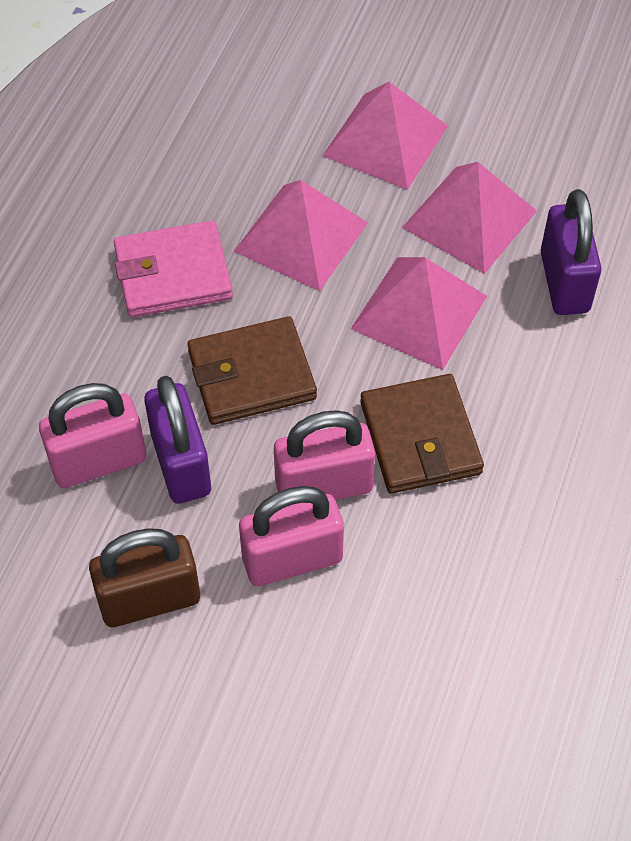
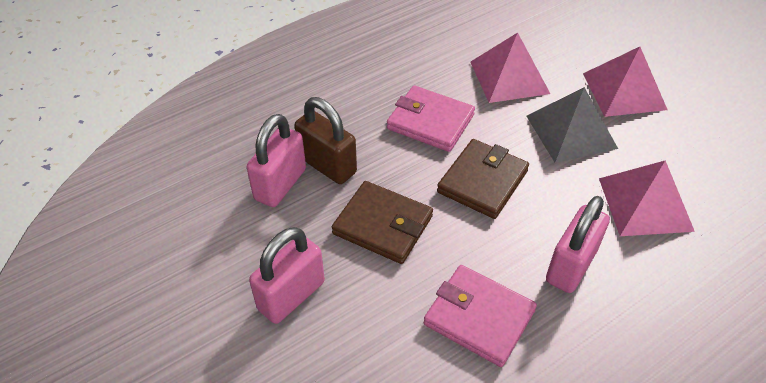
grey pyramid: 0 -> 1
pink pyramid: 4 -> 3
pink wallet: 1 -> 2
purple padlock: 2 -> 0

